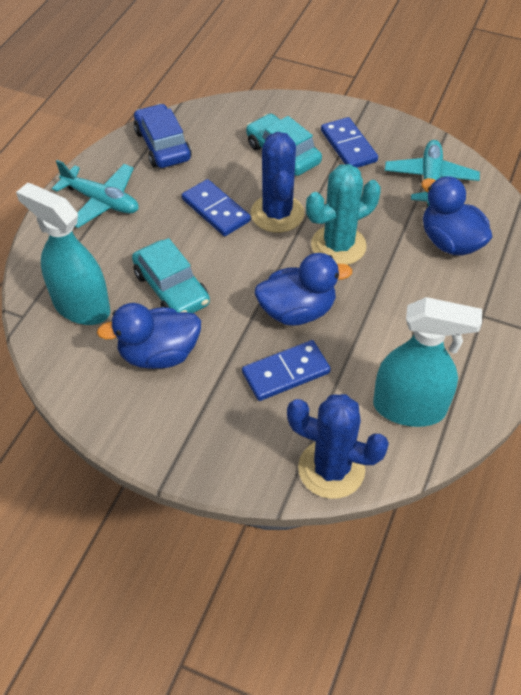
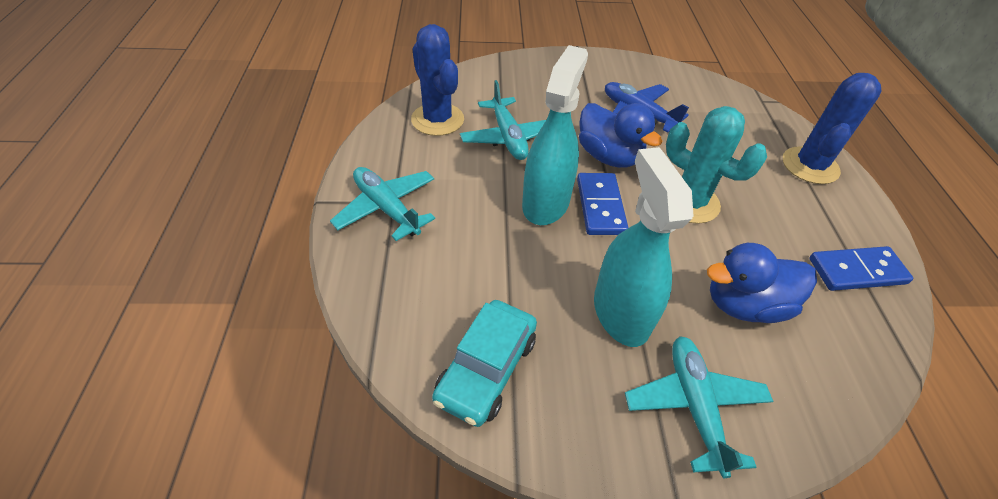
blue car: 1 -> 0
blue domino: 3 -> 2
blue duck: 3 -> 2
blue plane: 0 -> 1
turquoise car: 2 -> 1
turquoise plane: 2 -> 3

